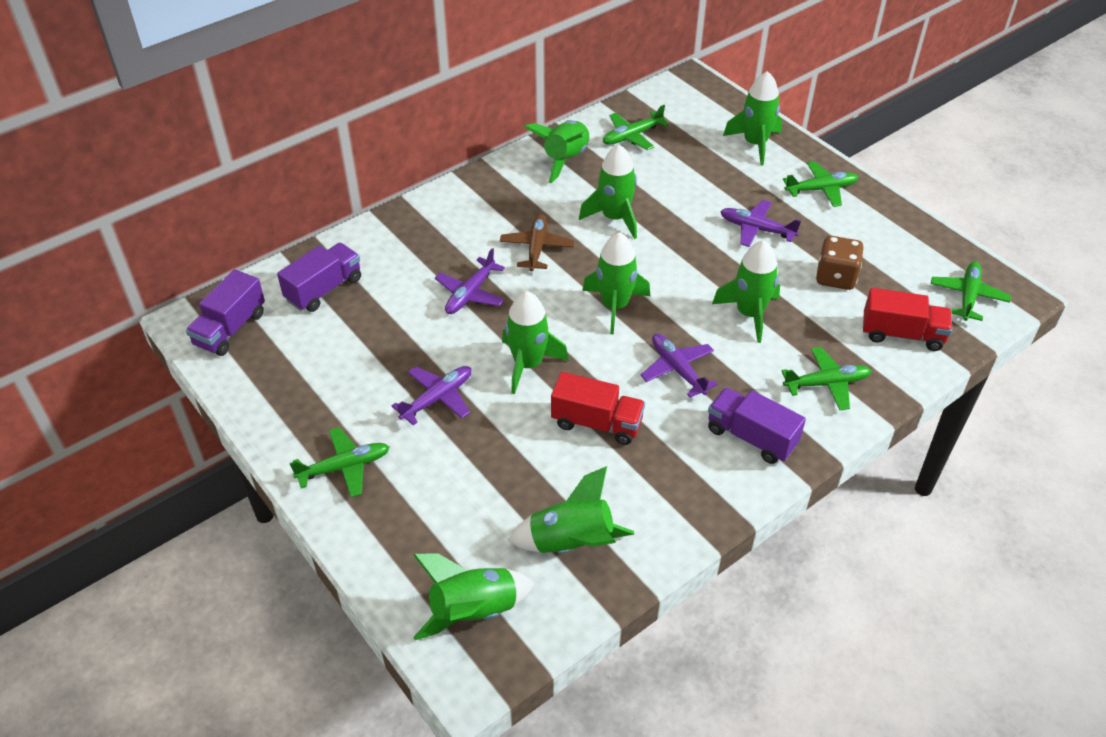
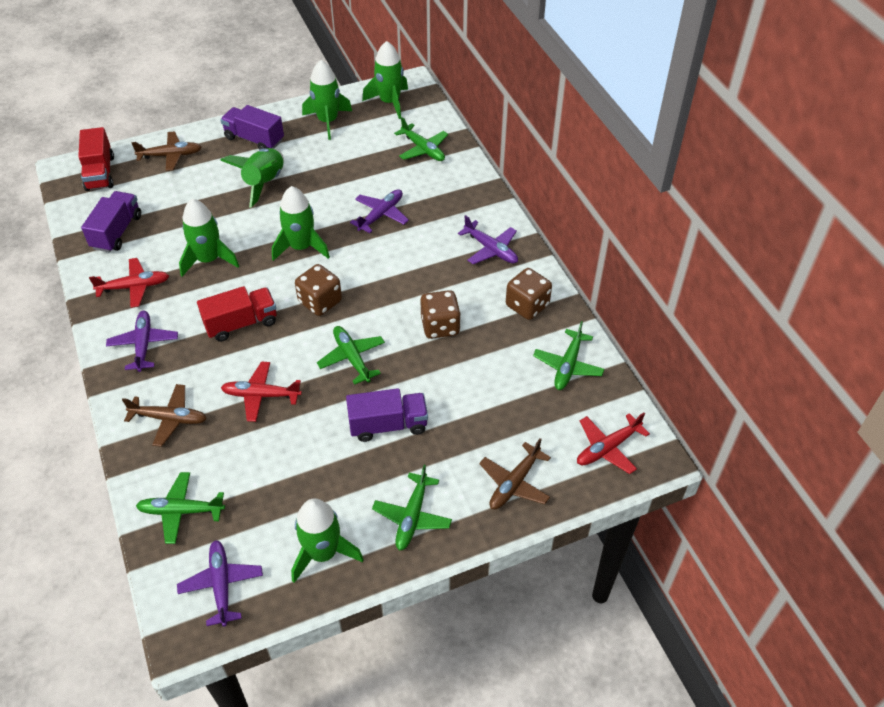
brown dice: 1 -> 3
brown plane: 1 -> 3
green rocket: 8 -> 6
red plane: 0 -> 3

